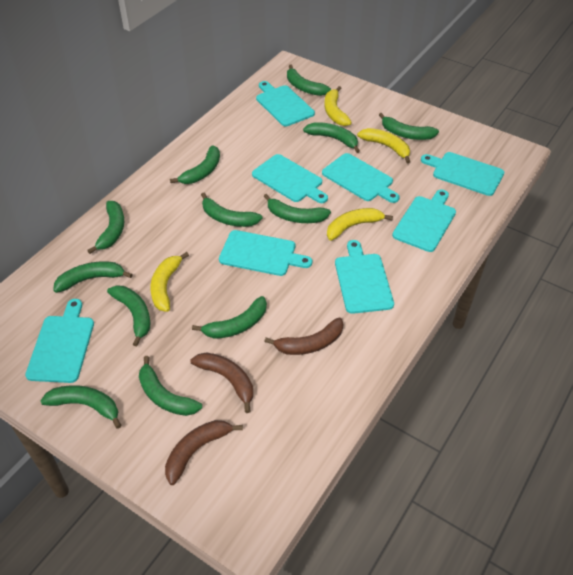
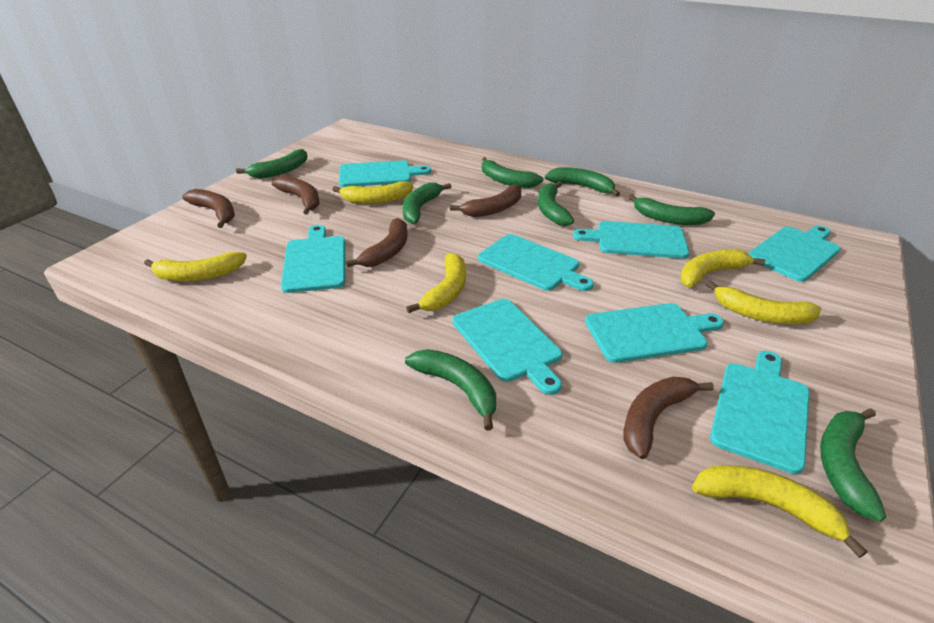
brown banana: 3 -> 5
green banana: 12 -> 8
yellow banana: 4 -> 6

